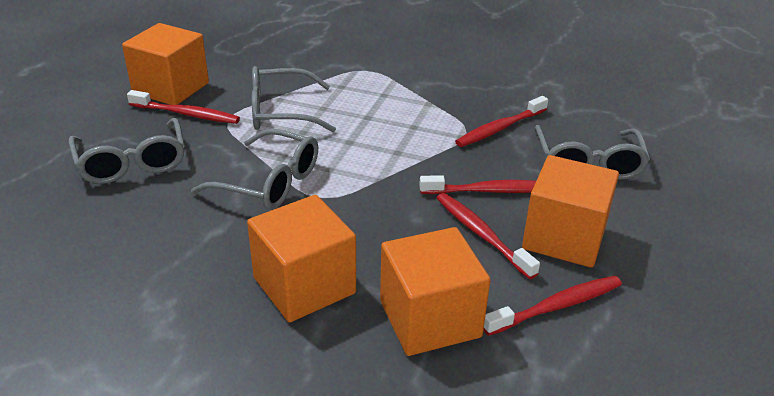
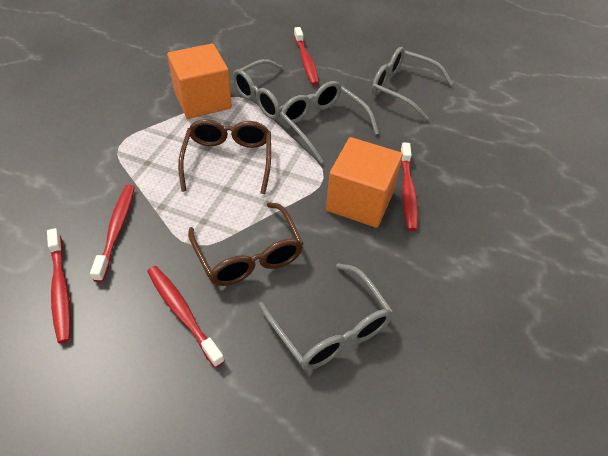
brown glasses: 0 -> 2
orange cube: 4 -> 2

